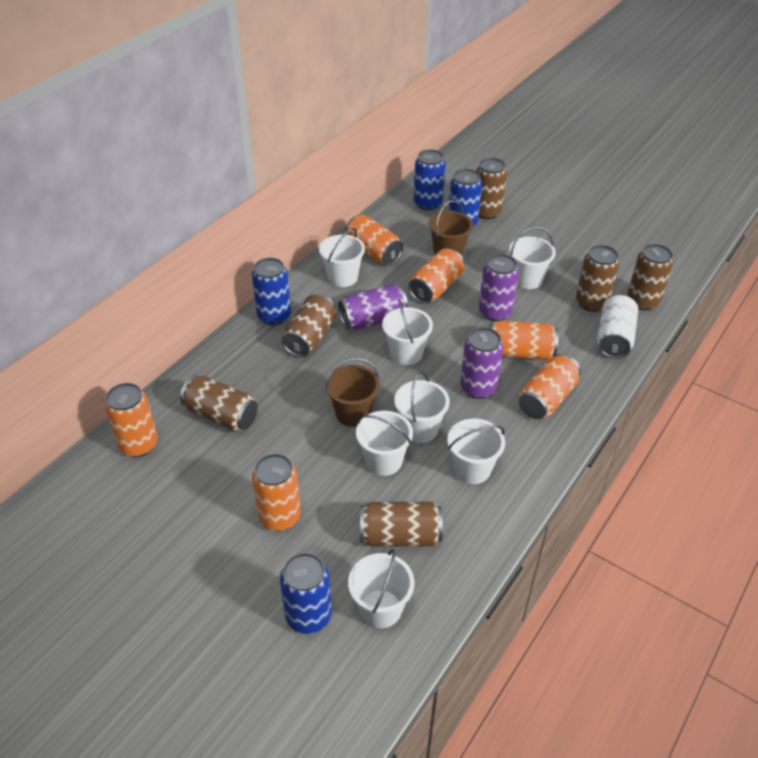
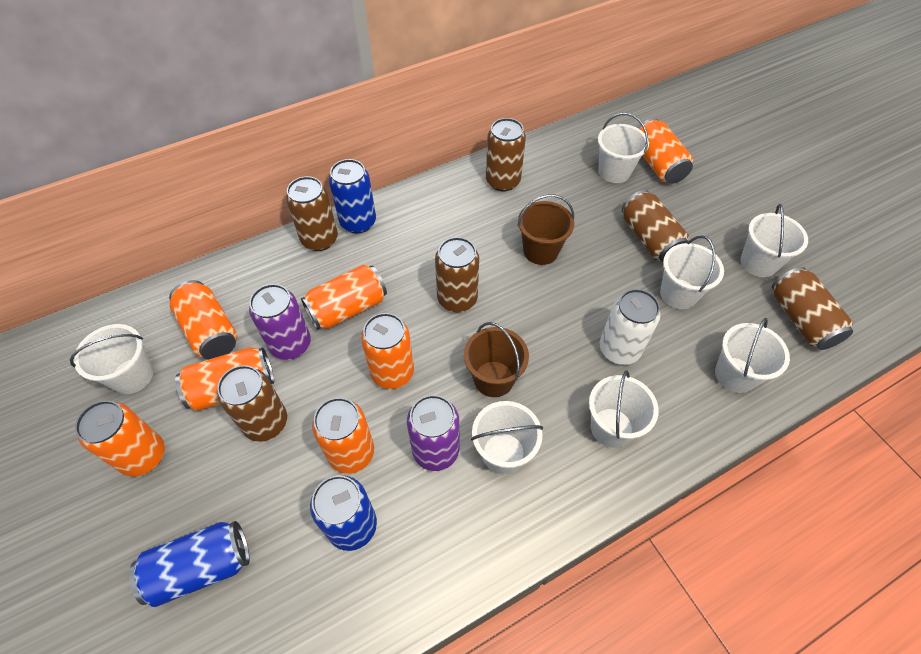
blue can: 4 -> 3
orange can: 6 -> 7
purple can: 3 -> 2

